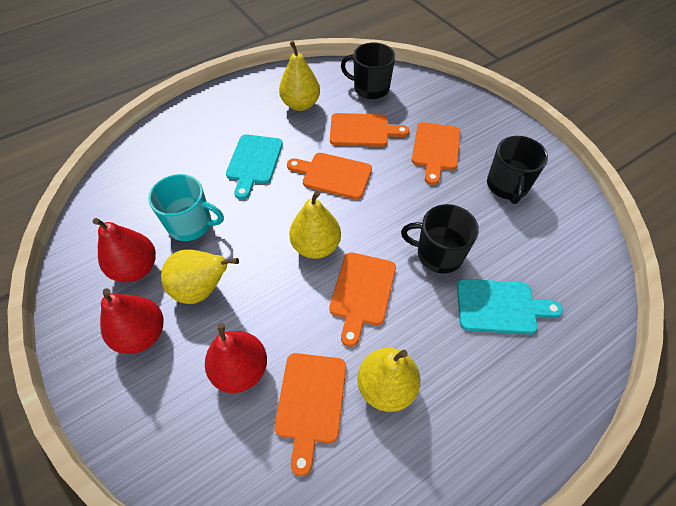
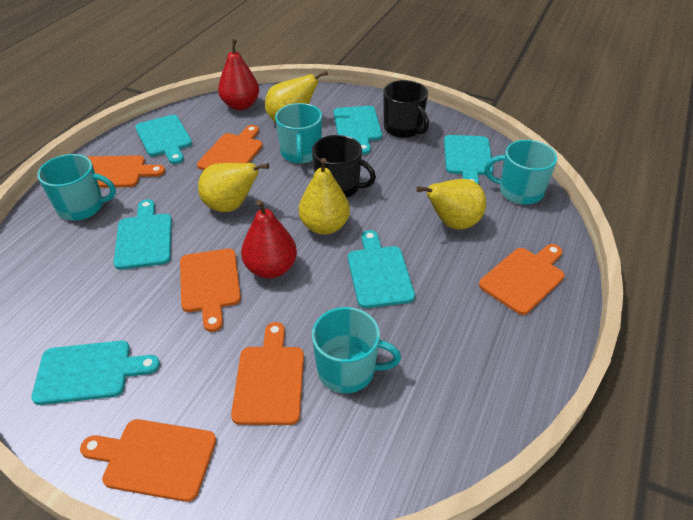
black mug: 3 -> 2
orange cutting board: 5 -> 6
red pear: 3 -> 2
turquoise cutting board: 2 -> 6
turquoise mug: 1 -> 4

